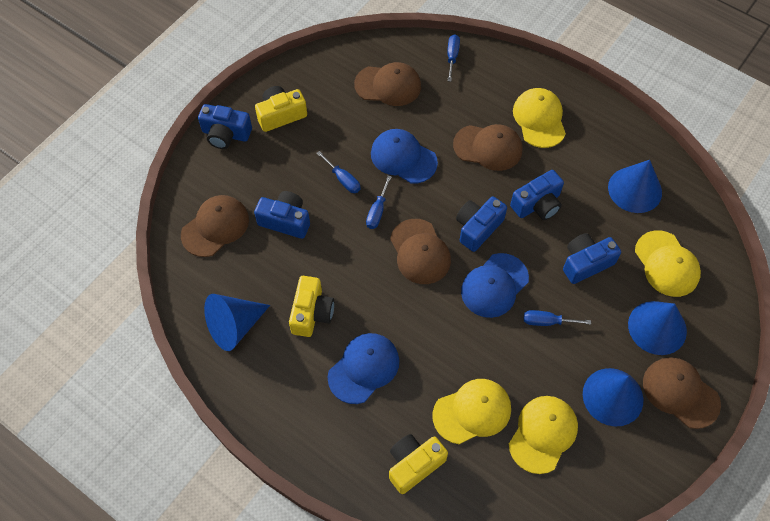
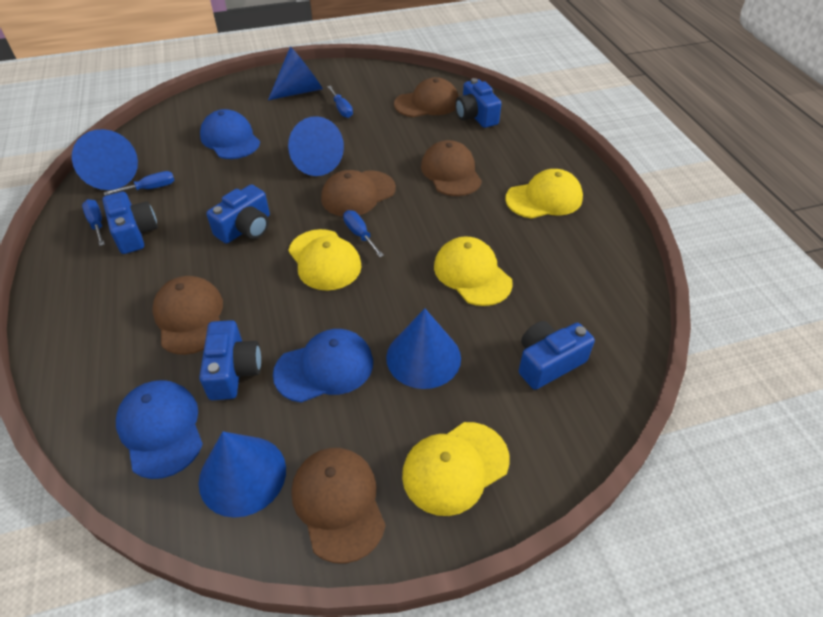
blue cone: 4 -> 5
yellow camera: 3 -> 0

